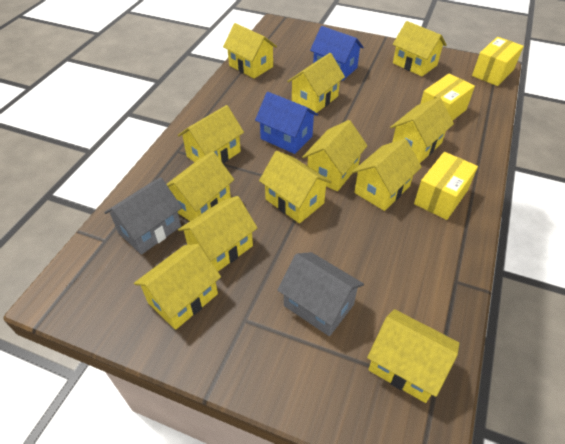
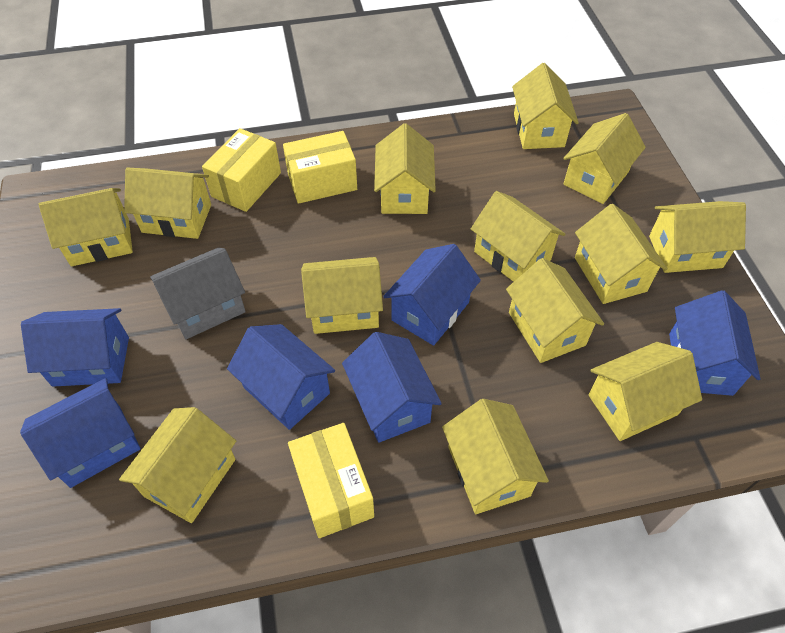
blue house: 2 -> 6
grey house: 2 -> 1
yellow house: 12 -> 13

